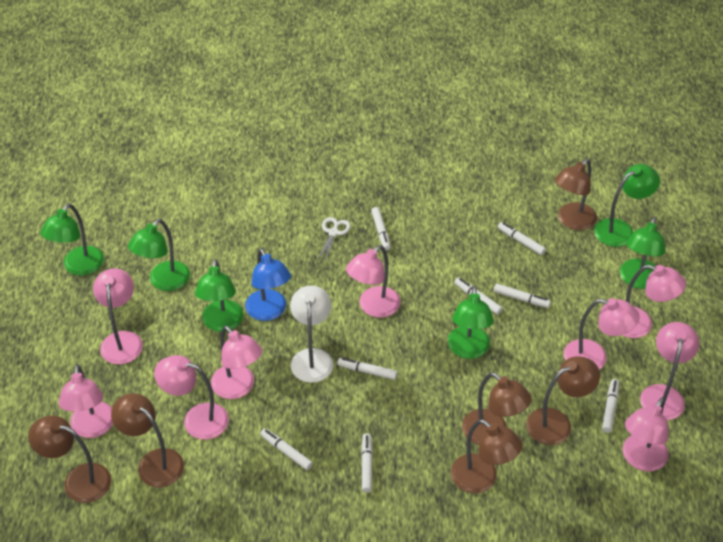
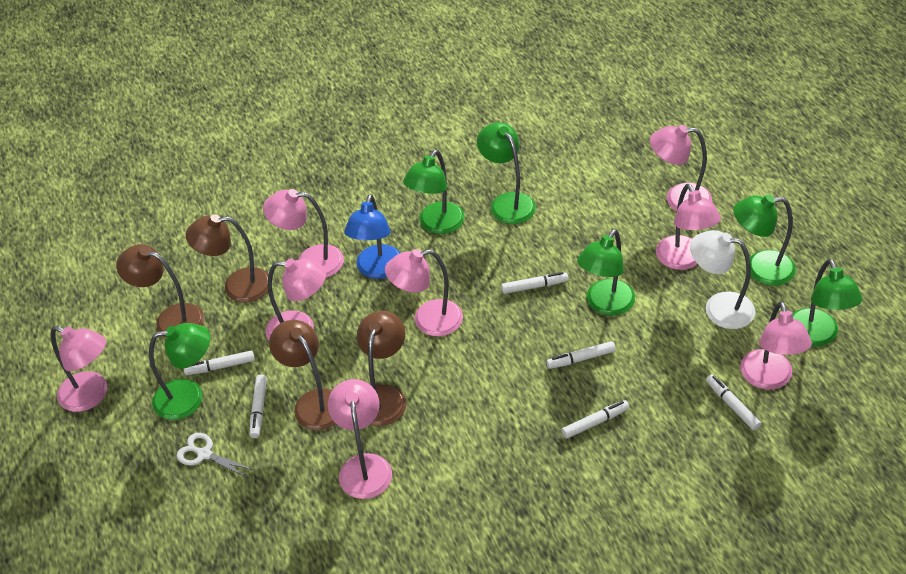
brown lamp: 6 -> 4
pink lamp: 9 -> 8
white marker: 8 -> 6

